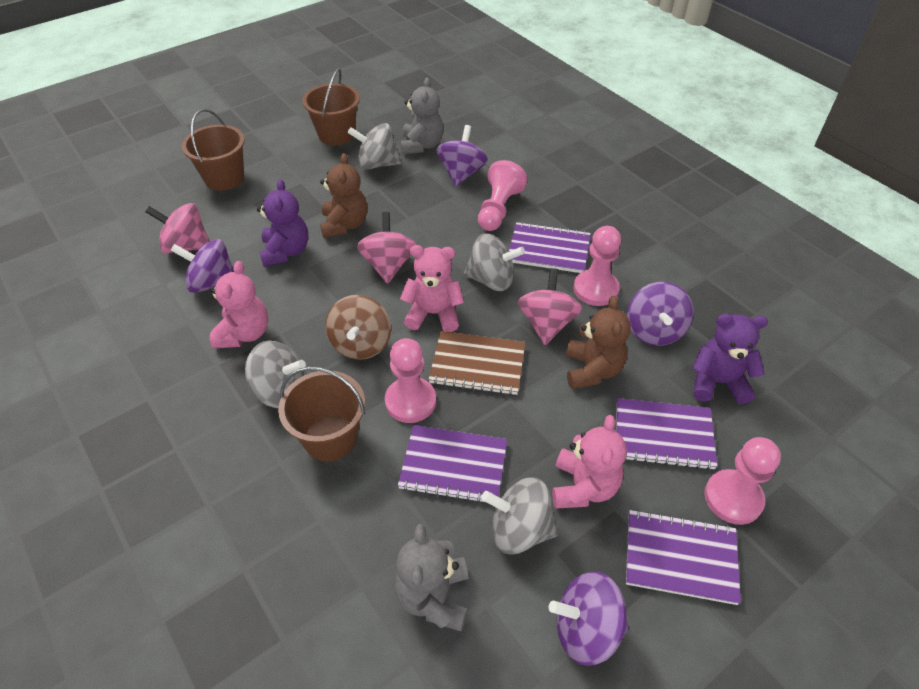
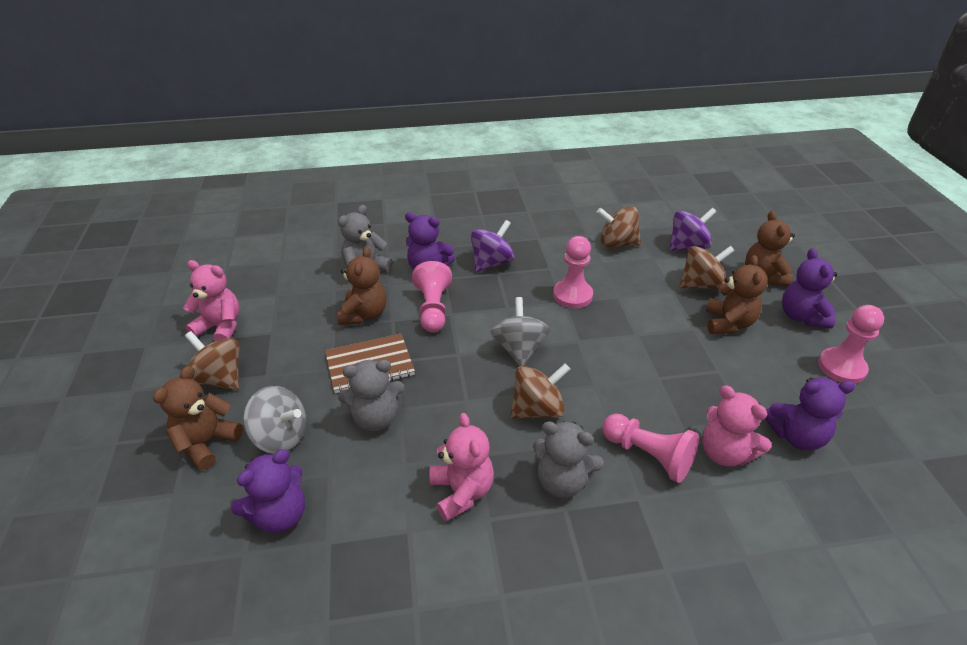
brown bucket: 3 -> 0
brown spinning top: 1 -> 4
brown teddy bear: 2 -> 4
grey spinning top: 4 -> 2
grey teddy bear: 2 -> 3
pink spinning top: 3 -> 0
purple notebook: 4 -> 0
purple spinning top: 4 -> 2
purple teddy bear: 2 -> 4

